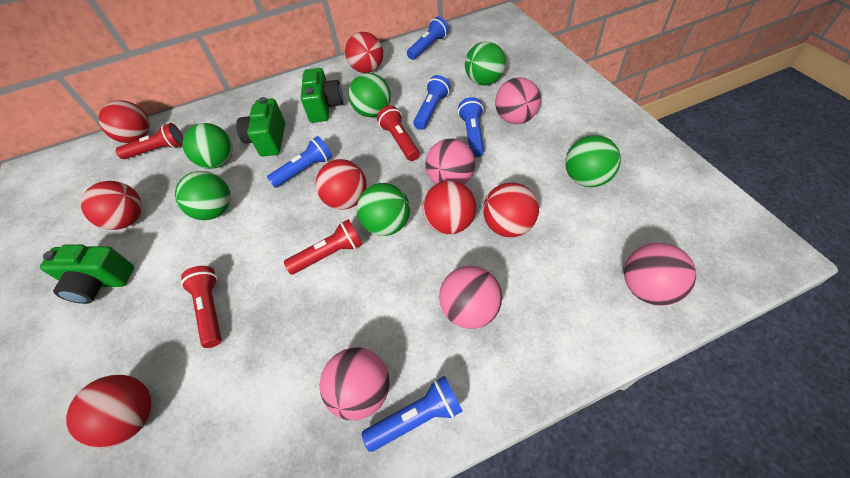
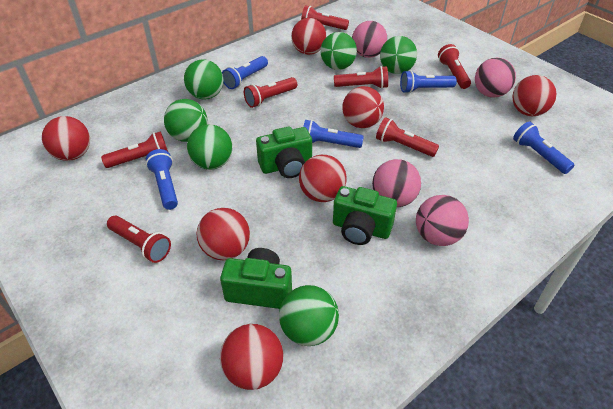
pink ball: 5 -> 4
red flashlight: 4 -> 7

